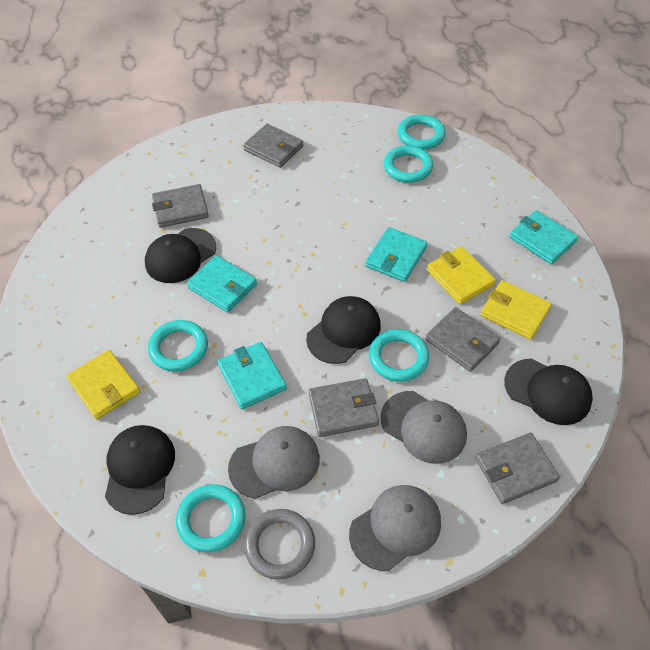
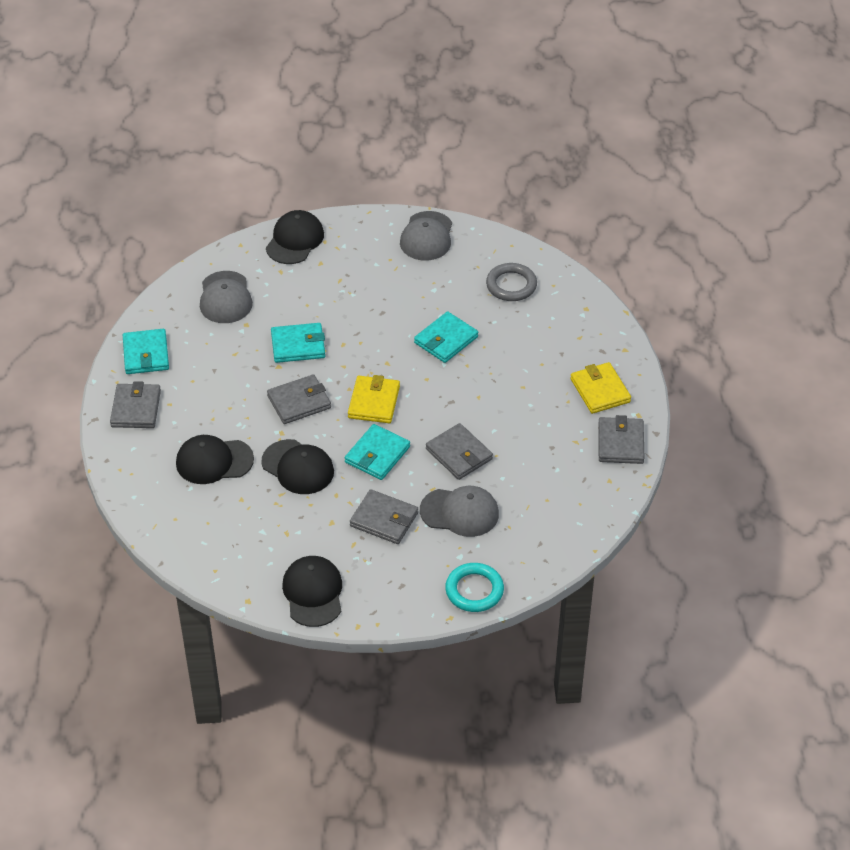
turquoise ring: 5 -> 1
yellow wallet: 3 -> 2

